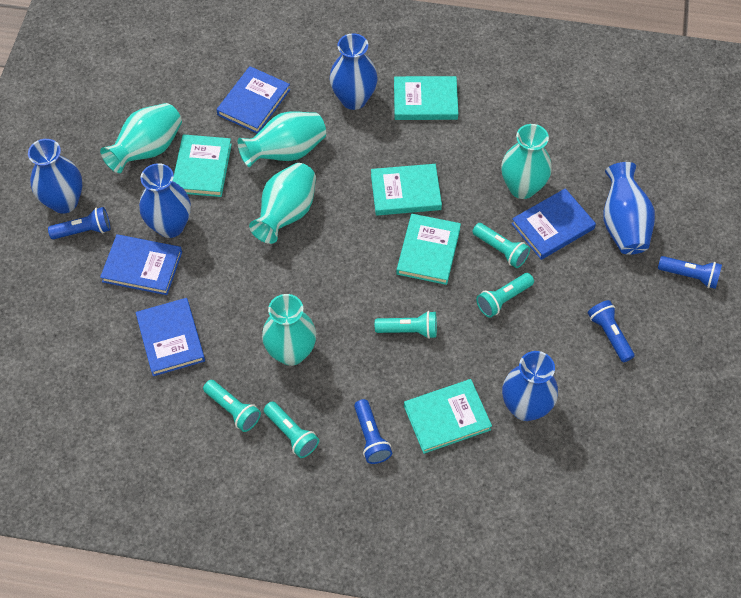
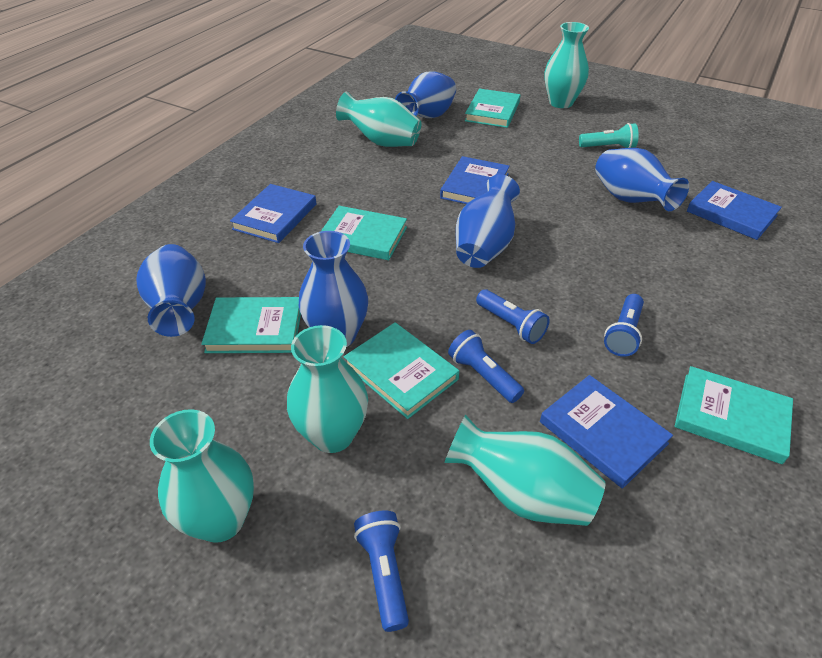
turquoise flashlight: 5 -> 1

